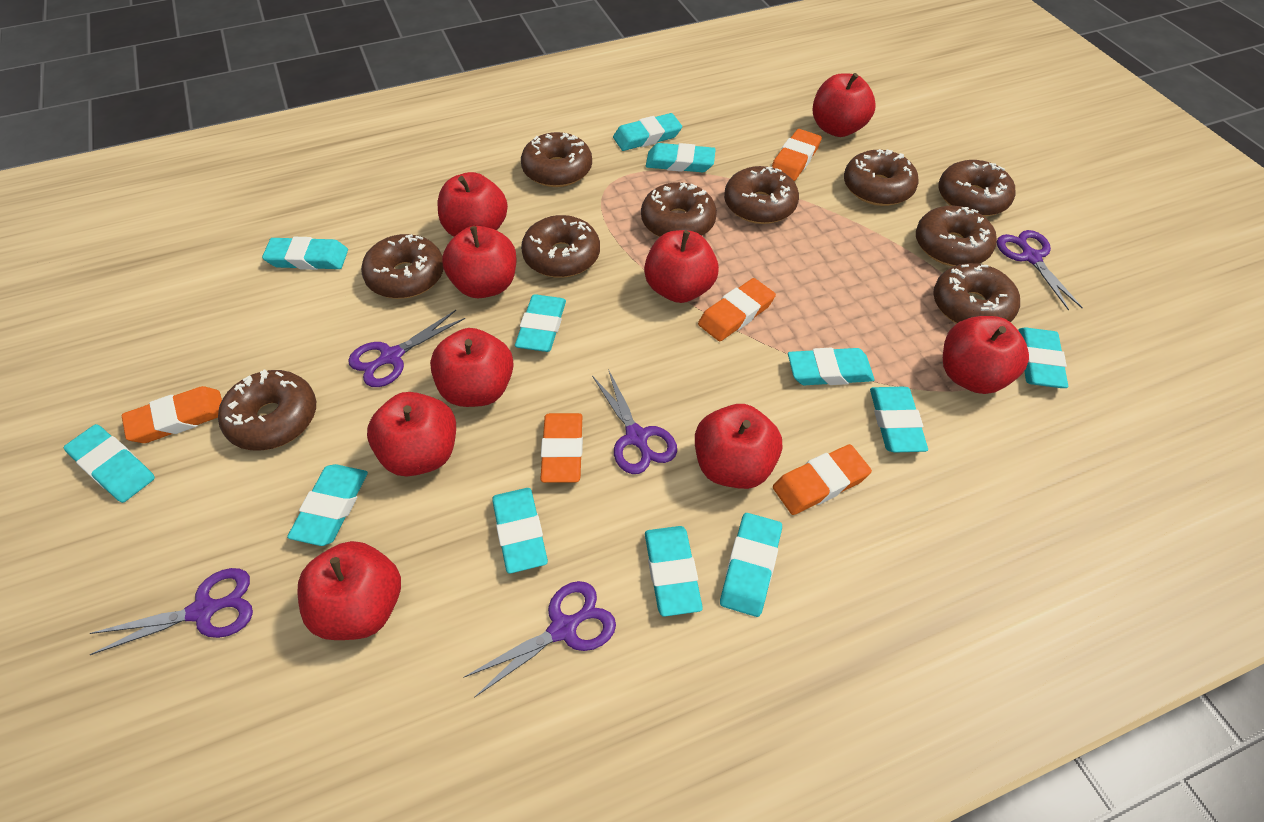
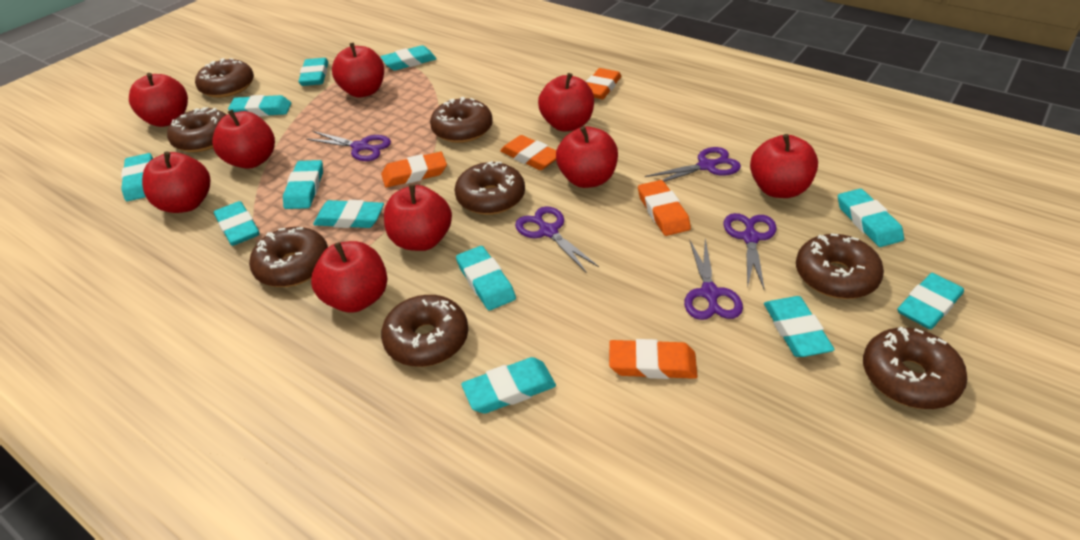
brown donut: 10 -> 8

